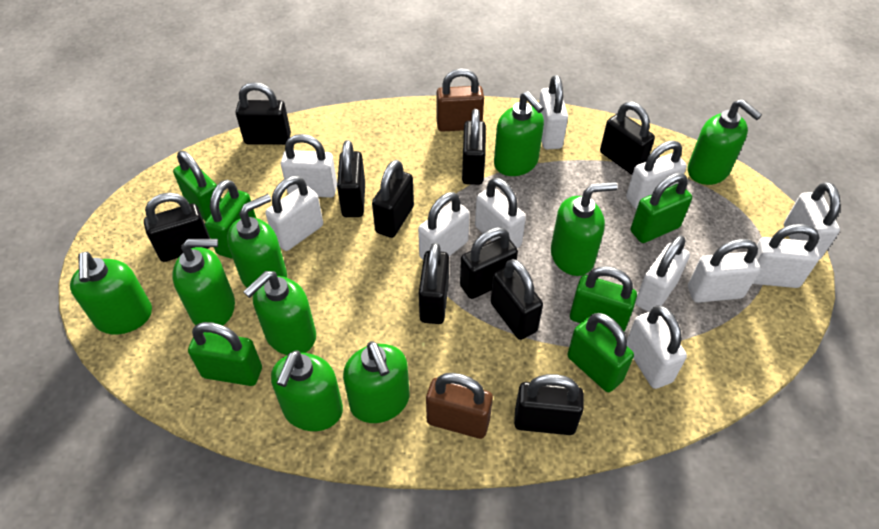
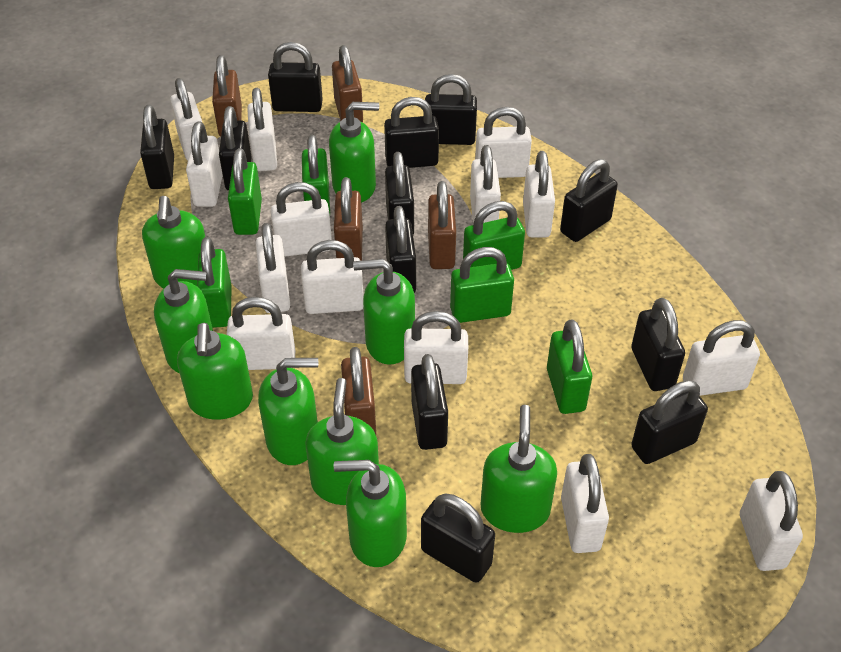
black padlock: 10 -> 12
brown padlock: 2 -> 5
white padlock: 11 -> 14

